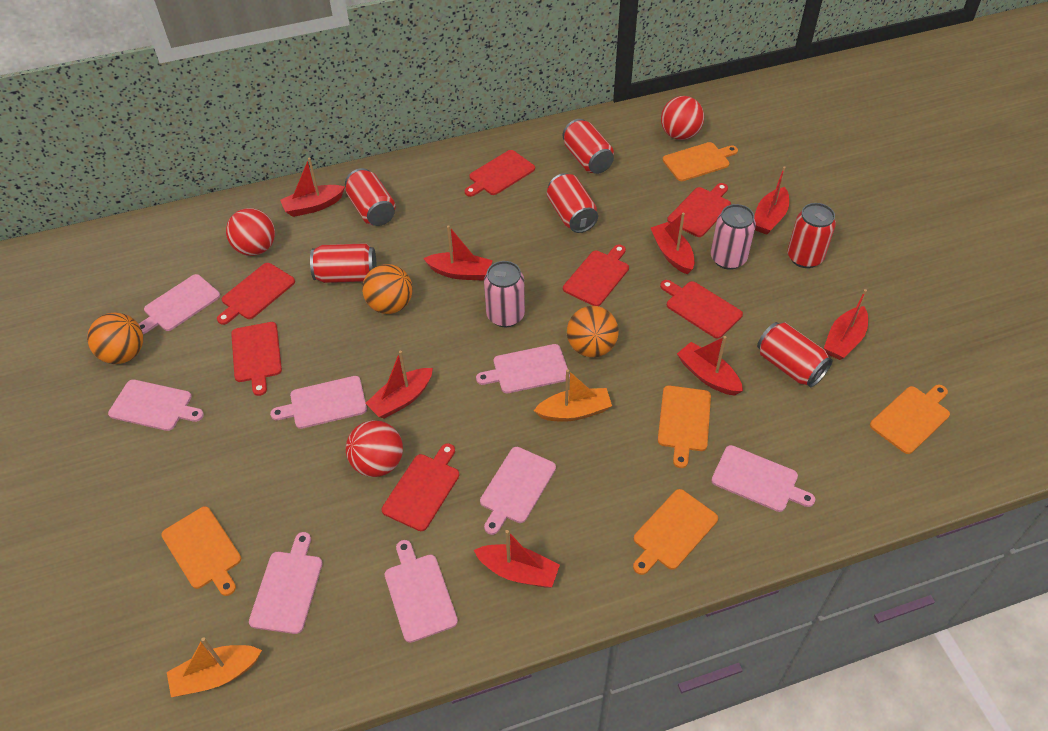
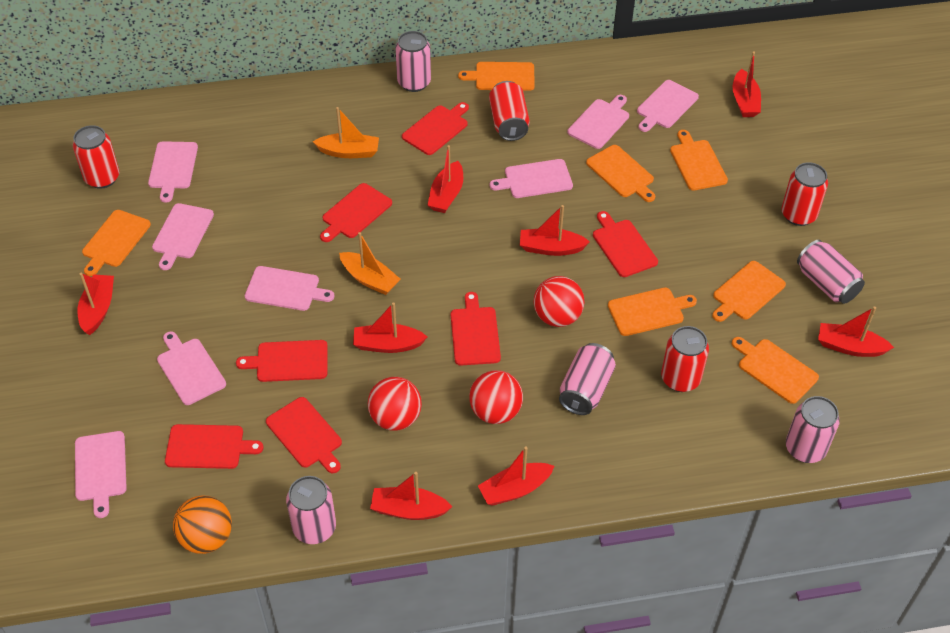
orange ball: 3 -> 1
orange cutting board: 5 -> 7
pink can: 2 -> 5
red can: 6 -> 4

